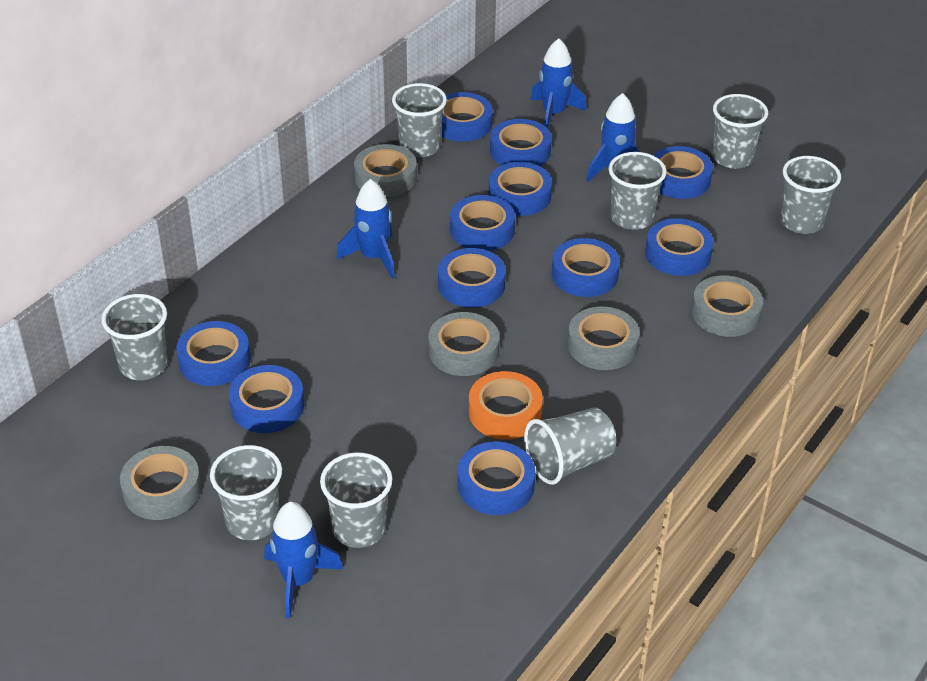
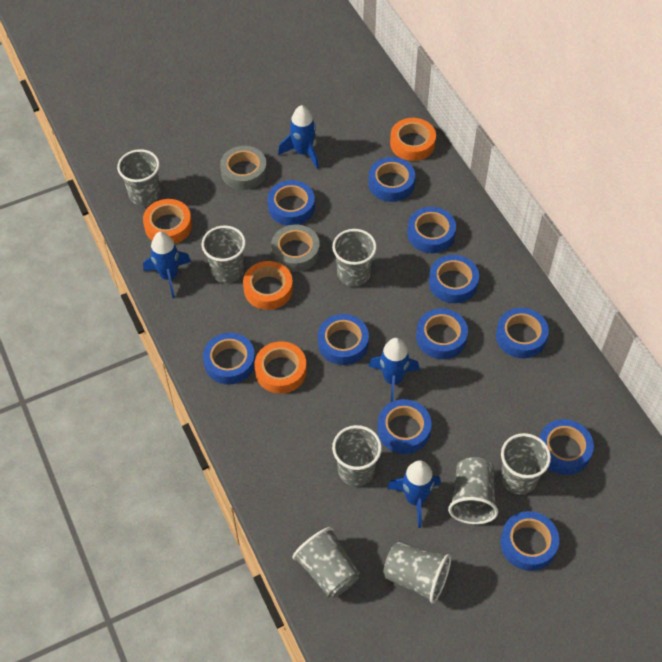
grey tape: 5 -> 2
orange tape: 1 -> 4

